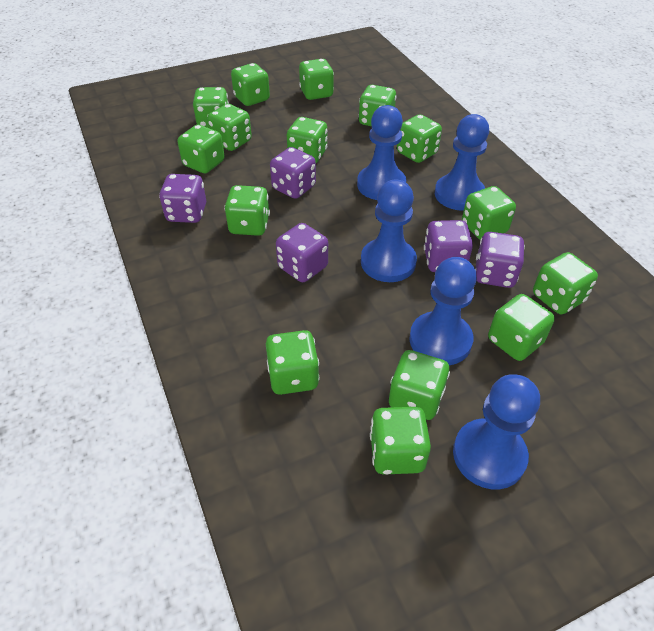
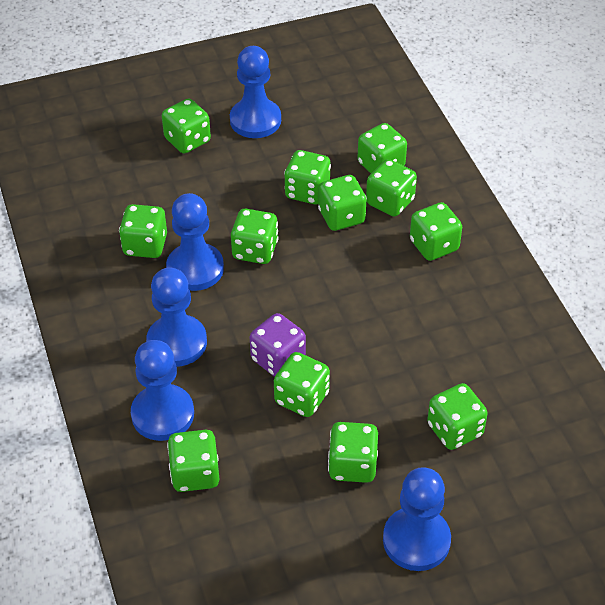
green dice: 15 -> 12
purple dice: 5 -> 1

